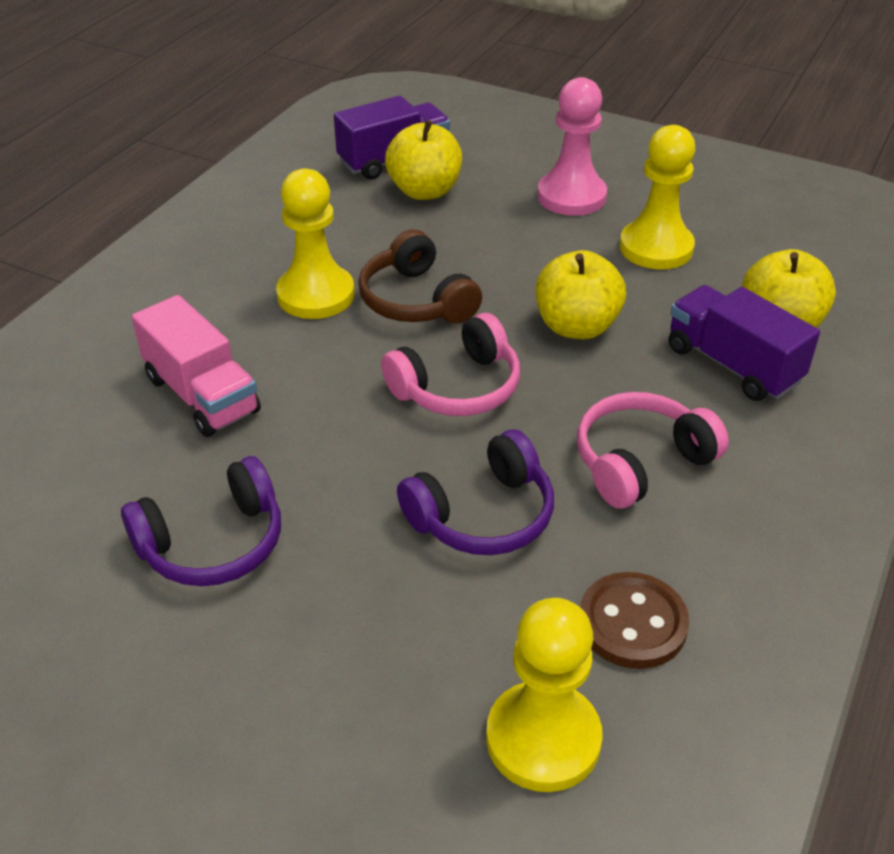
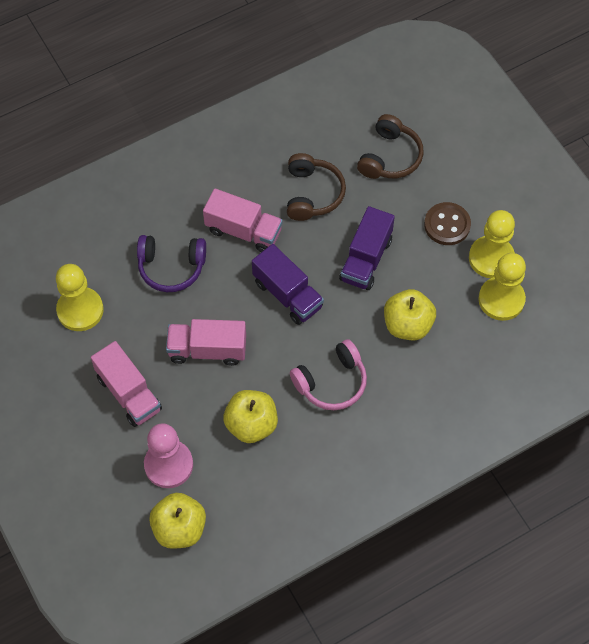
brown headphones: 1 -> 2
pink headphones: 2 -> 1
pink truck: 1 -> 3
purple headphones: 2 -> 1

